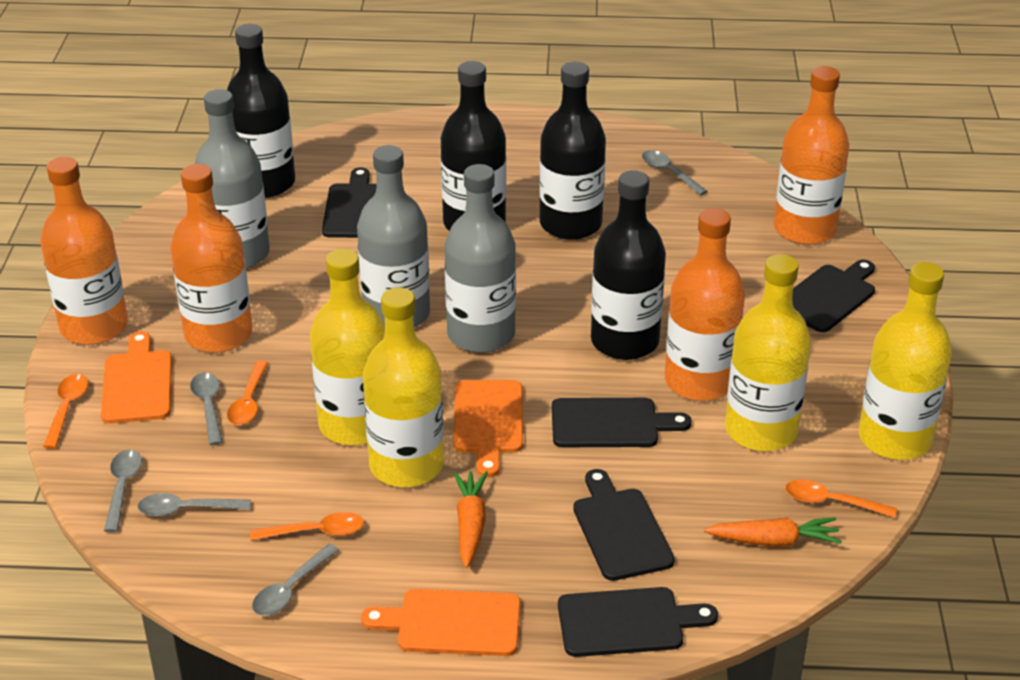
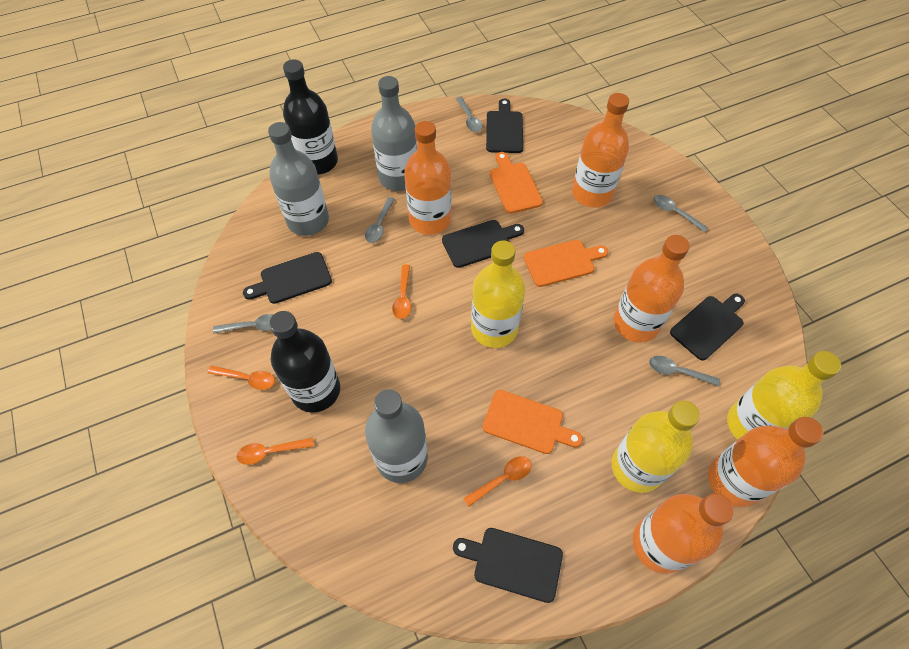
black bottle: 4 -> 2
orange bottle: 4 -> 5
orange carrot: 2 -> 0
yellow bottle: 4 -> 3

